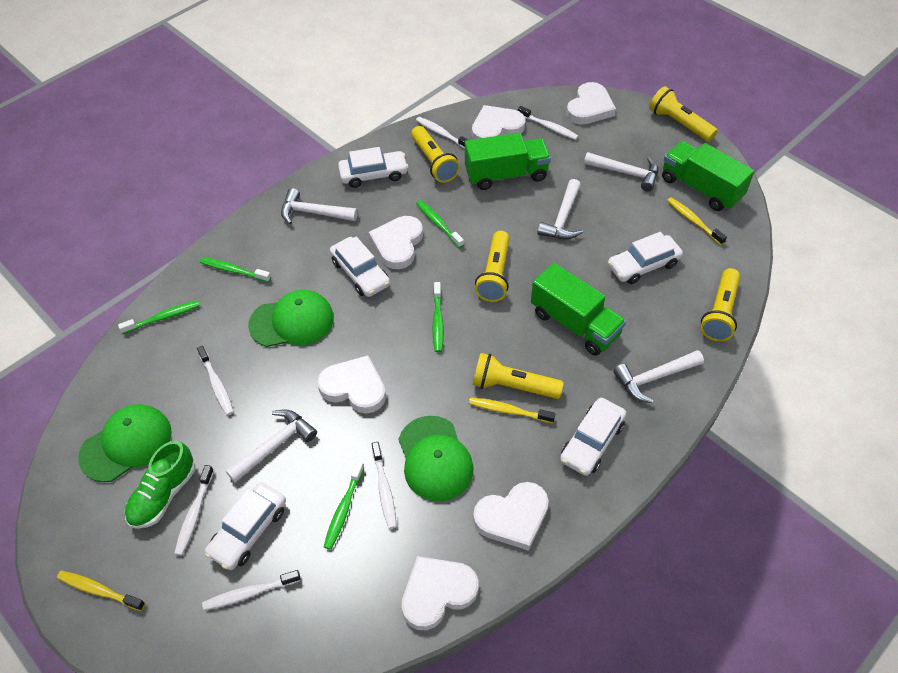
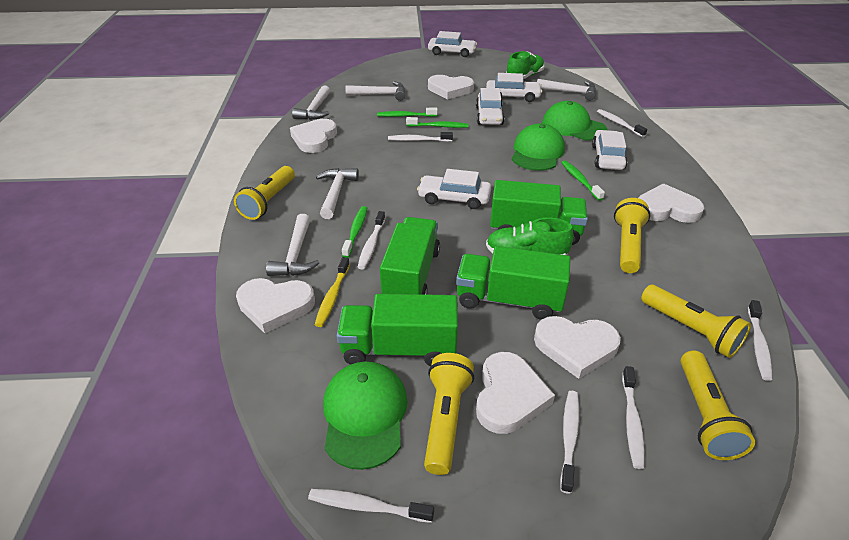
green shoe: 1 -> 2
green toothbrush: 5 -> 4
green truck: 3 -> 4
white toothbrush: 6 -> 7
yellow toothbrush: 3 -> 1

